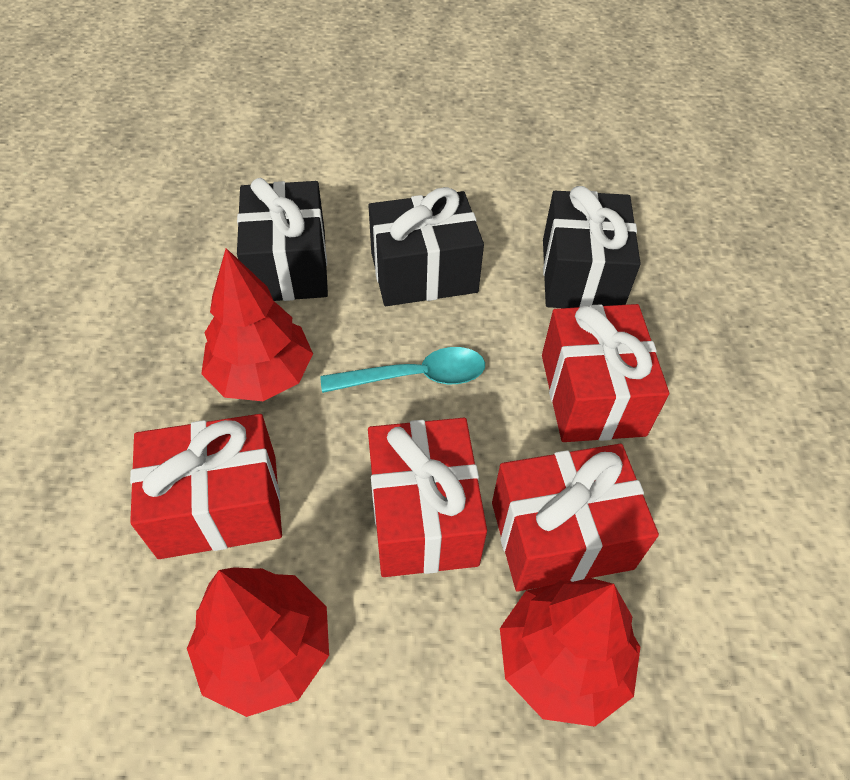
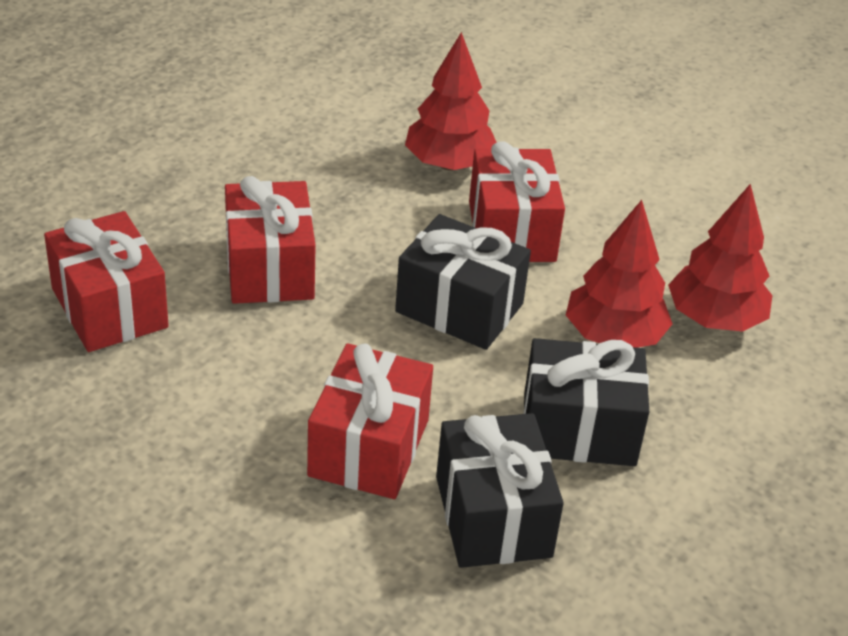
turquoise spoon: 1 -> 0

